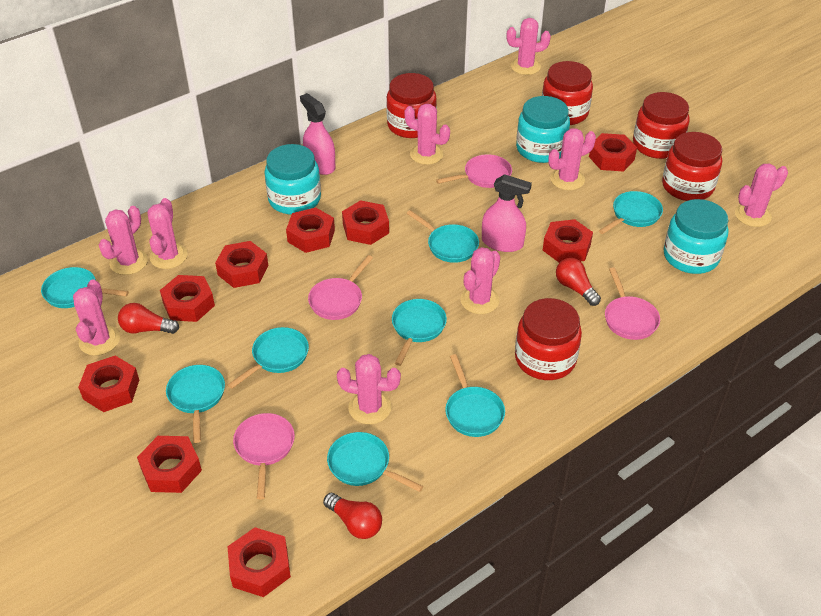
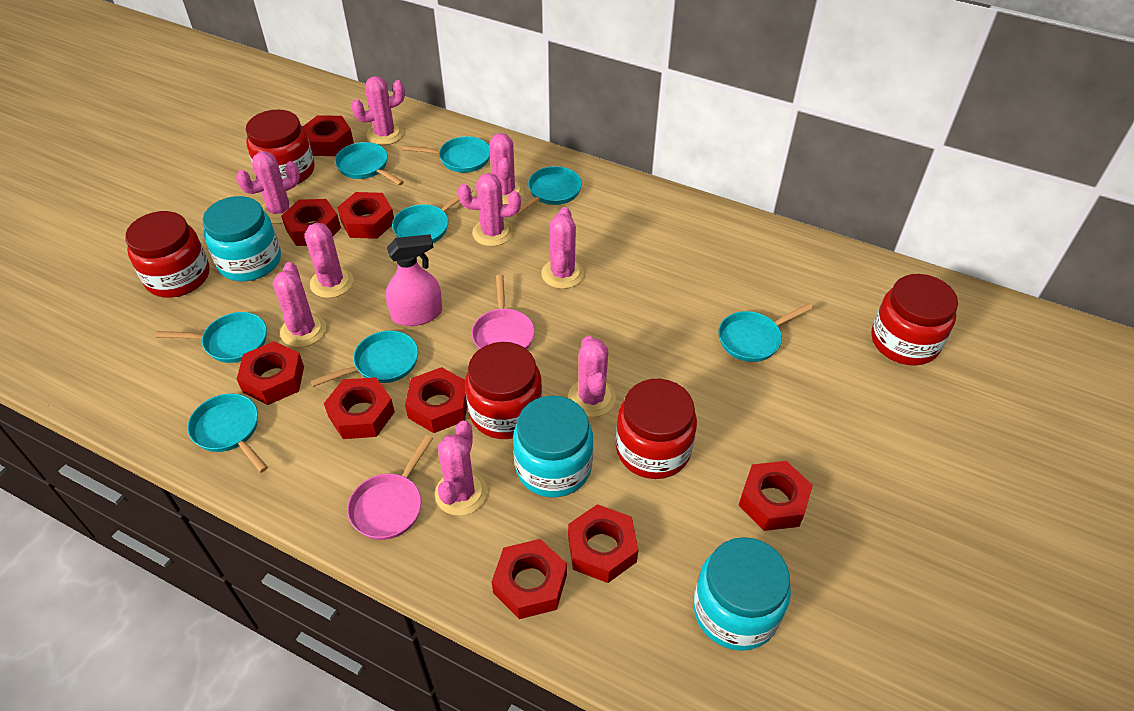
pink pan: 4 -> 2
pink spray bottle: 2 -> 1
red light bulb: 3 -> 0

